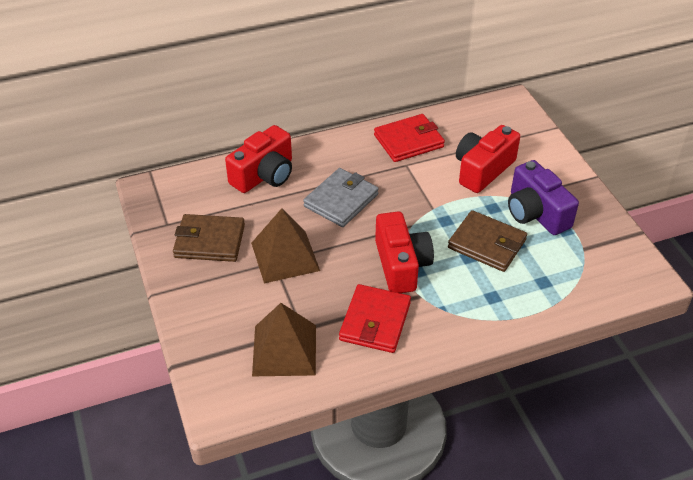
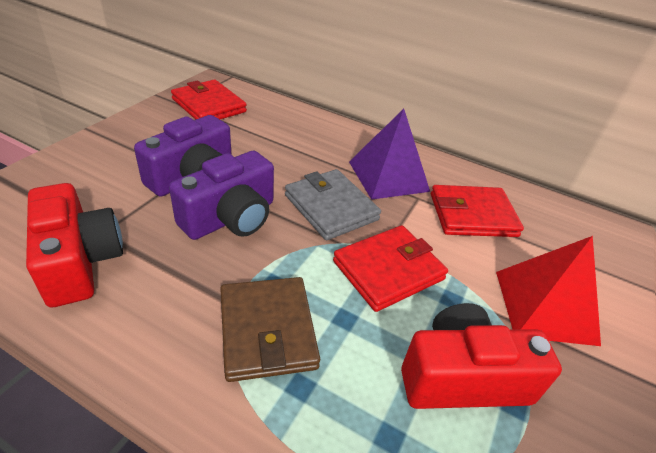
brown pyramid: 2 -> 0
brown wallet: 2 -> 1
purple camera: 1 -> 2
purple pyramid: 0 -> 1
red camera: 3 -> 2
red pyramid: 0 -> 1
red wallet: 2 -> 3

